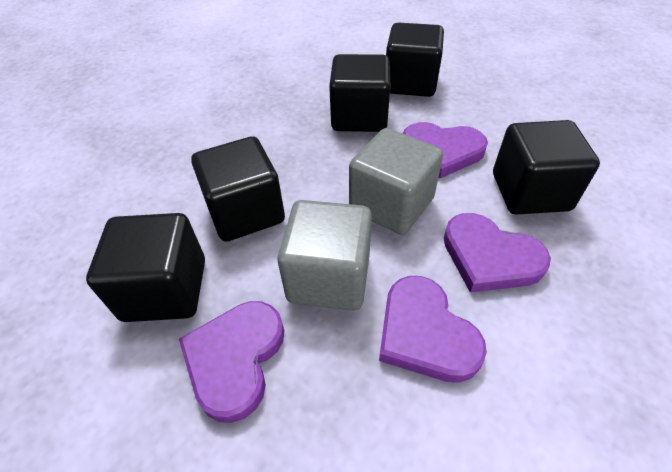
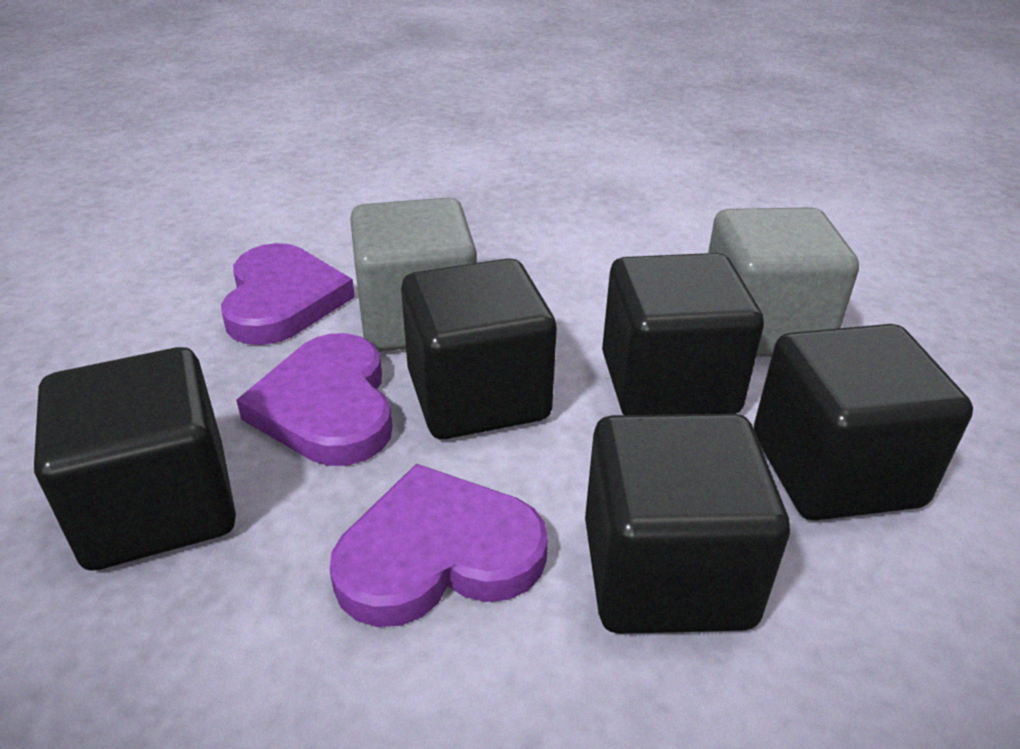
purple heart: 4 -> 3

